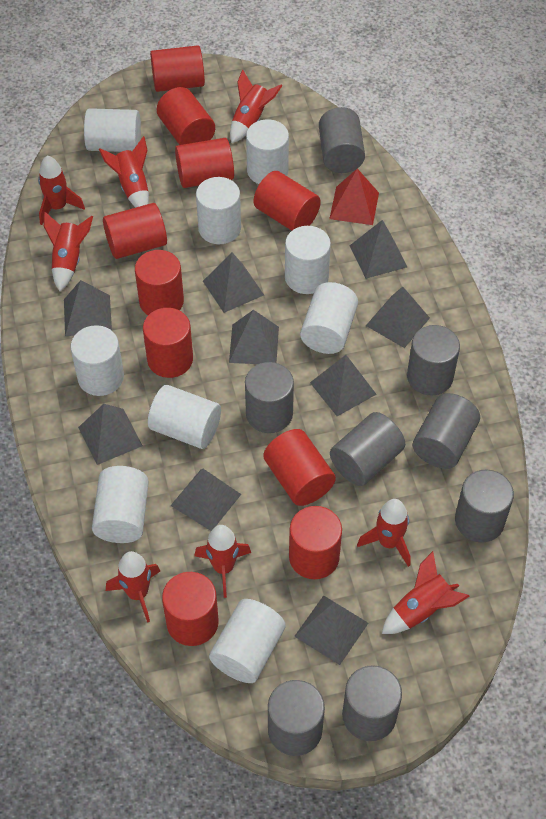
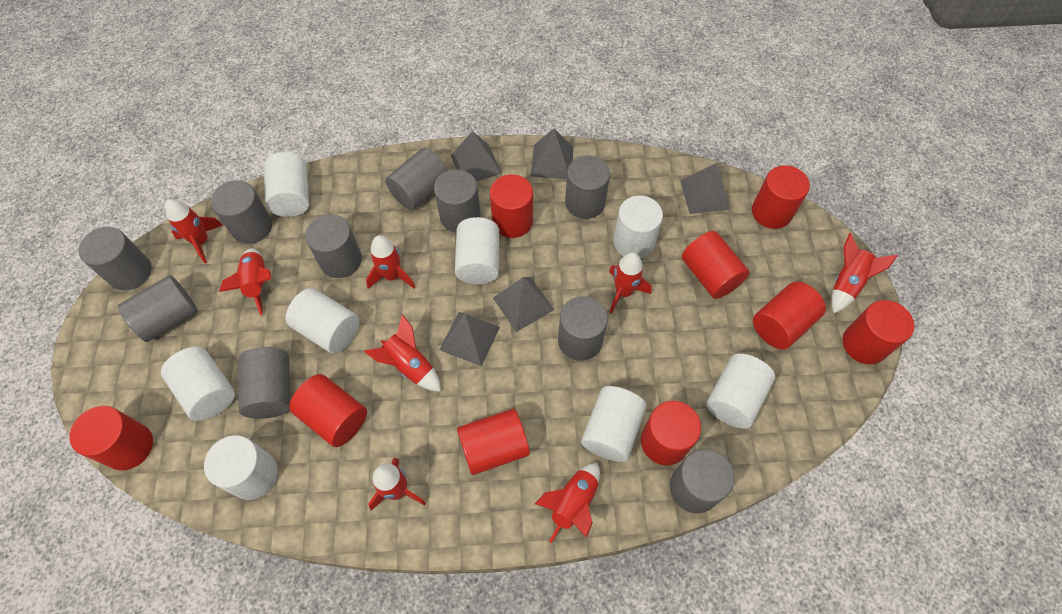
grey cylinder: 8 -> 10
grey pyramid: 9 -> 5
red cylinder: 10 -> 9
red pyramid: 1 -> 0
white cylinder: 9 -> 8

